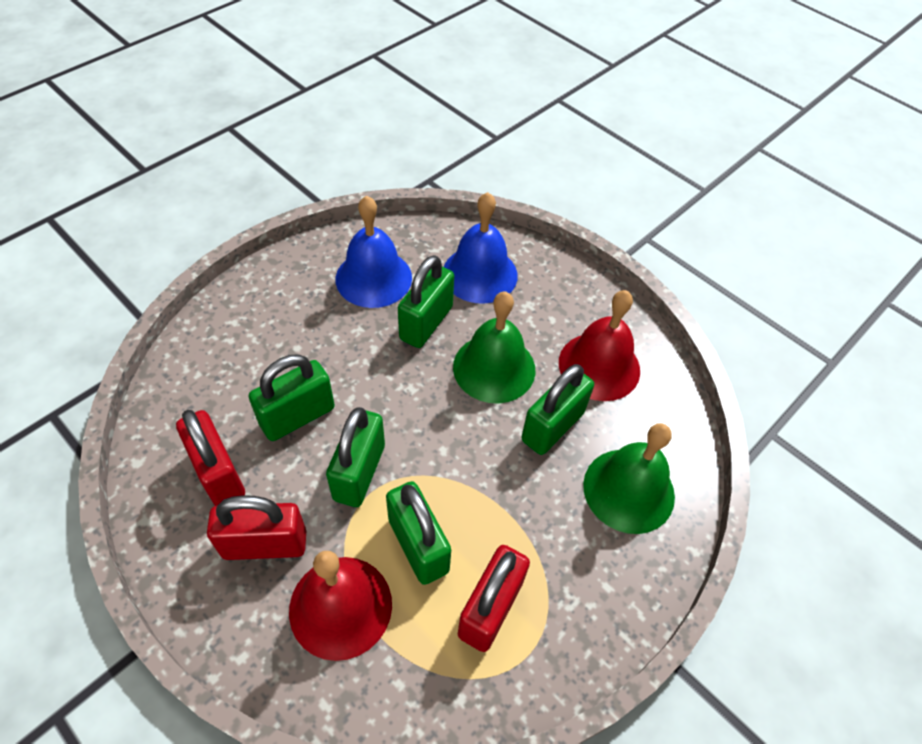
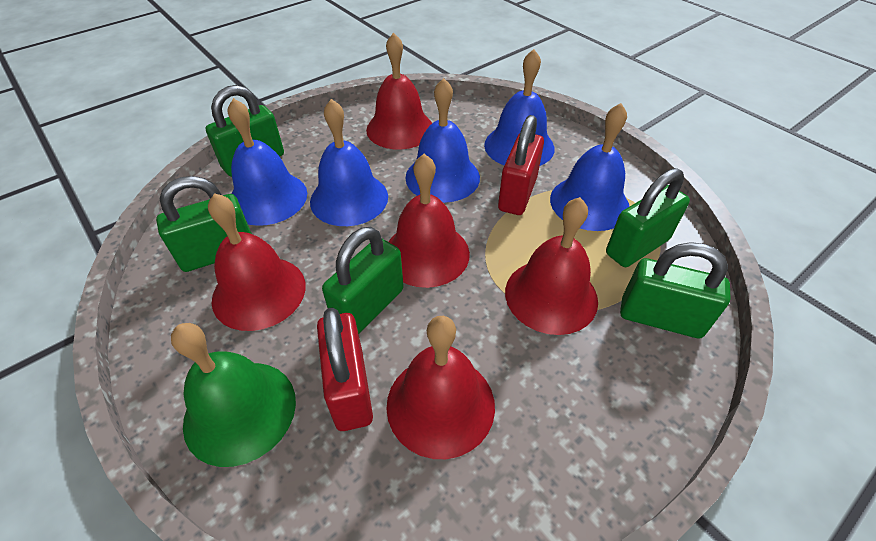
blue bell: 2 -> 5
green bell: 2 -> 1
red bell: 2 -> 5
red padlock: 3 -> 2

